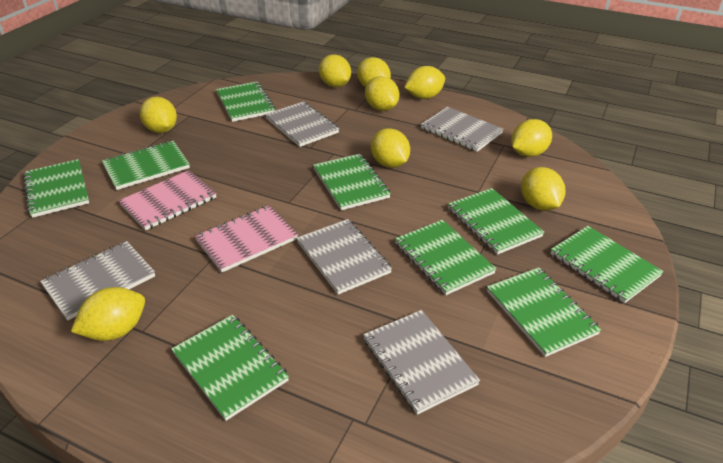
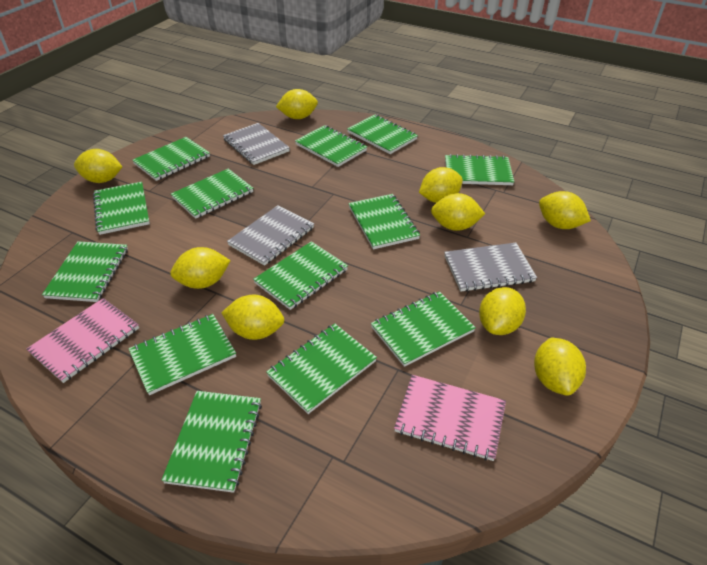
green notebook: 9 -> 13
grey notebook: 5 -> 3

